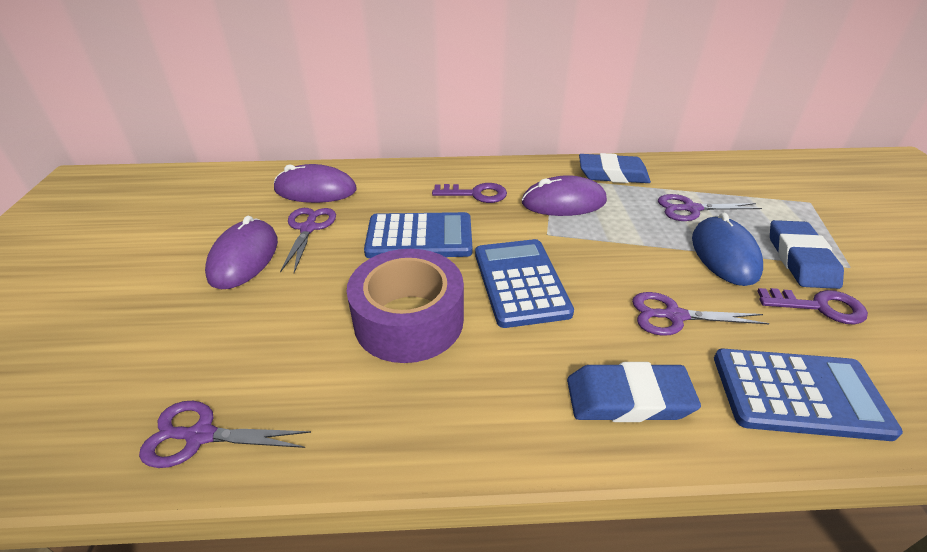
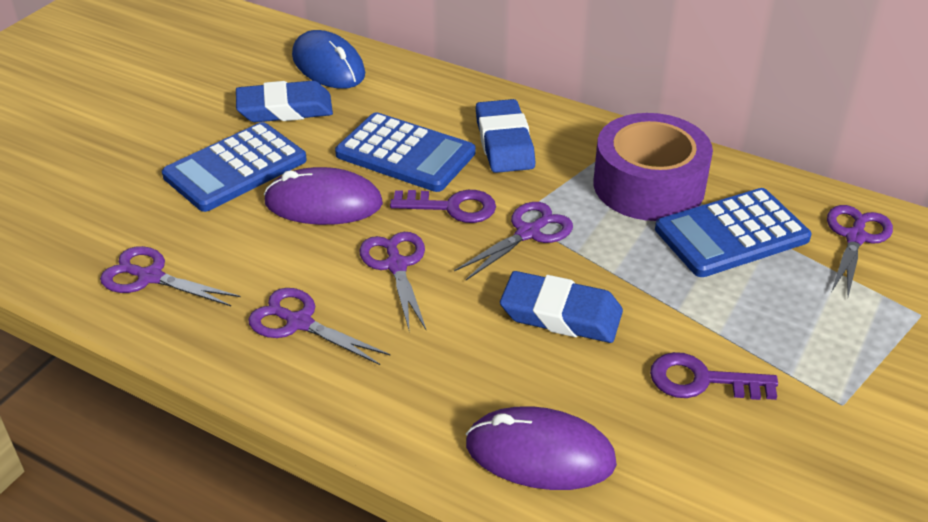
purple mouse: 3 -> 2
purple scissors: 4 -> 5

